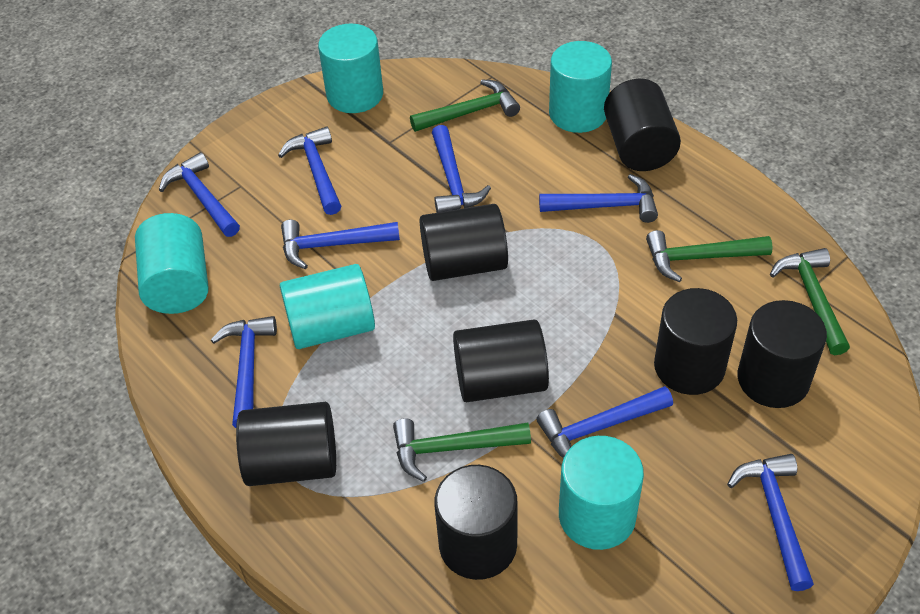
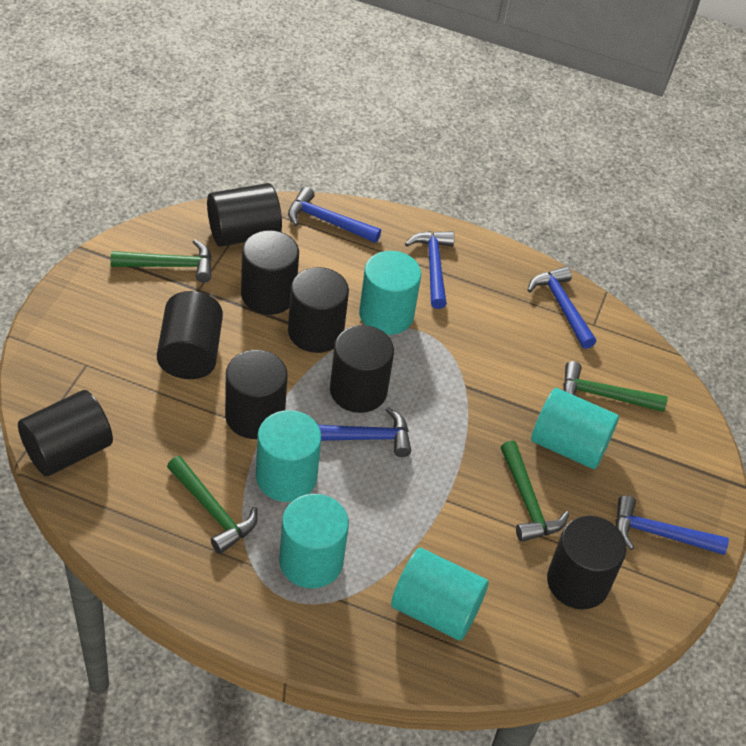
black cylinder: 7 -> 8
blue hammer: 8 -> 5

